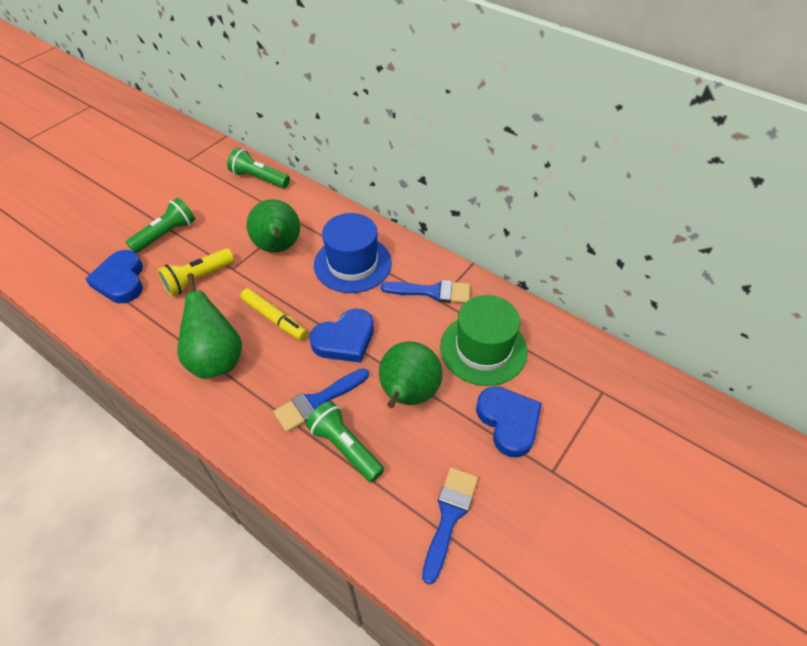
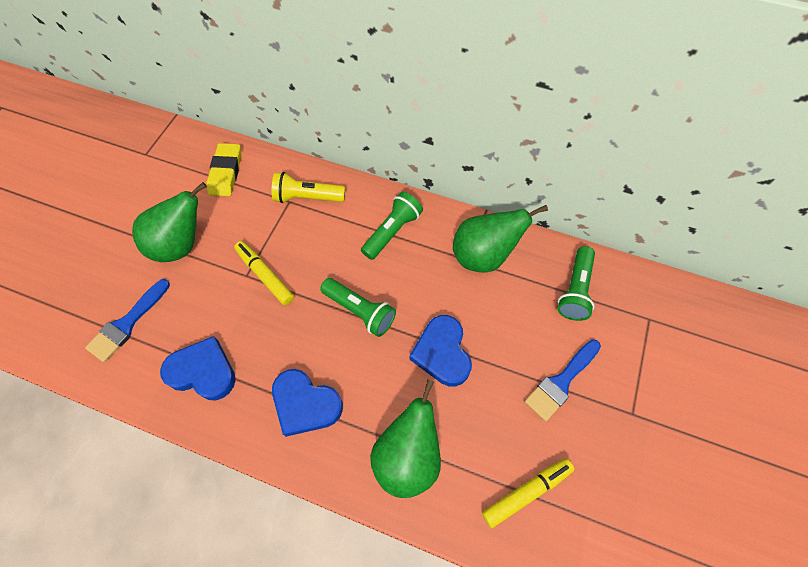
blue brush: 3 -> 2
blue hat: 1 -> 0
green hat: 1 -> 0
yellow eraser: 0 -> 1
yellow marker: 1 -> 2

